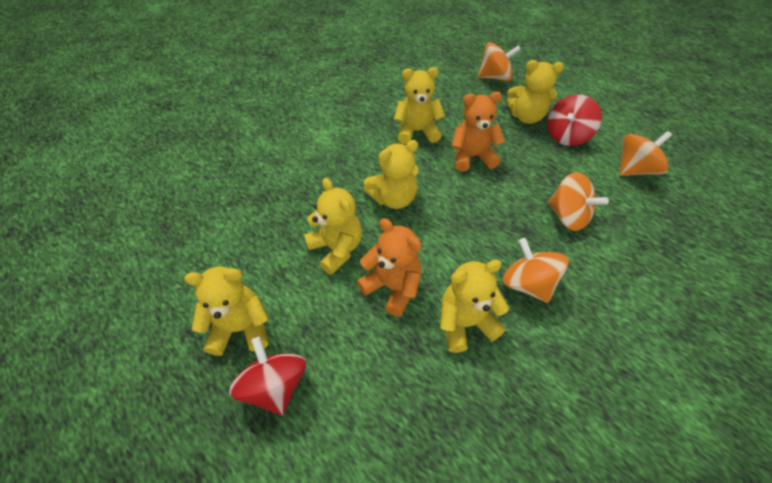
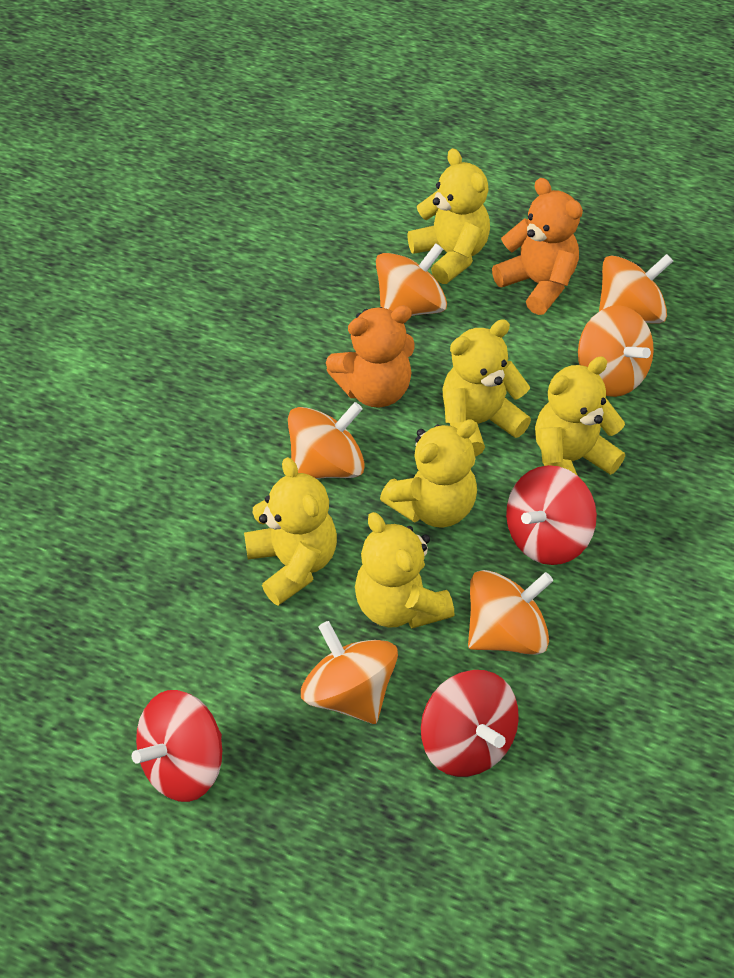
orange spinning top: 4 -> 6
red spinning top: 2 -> 3

